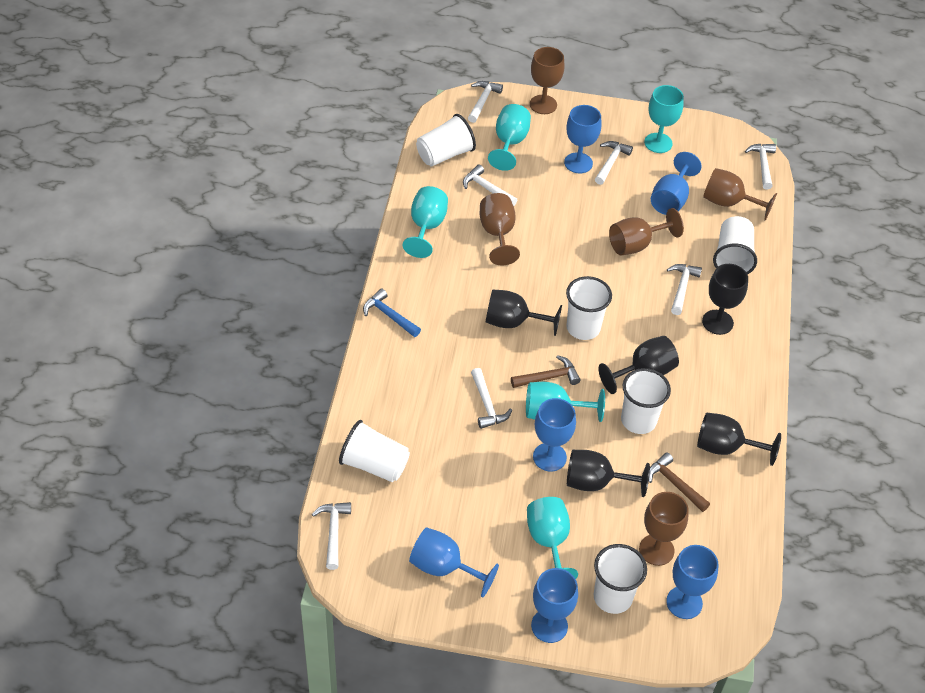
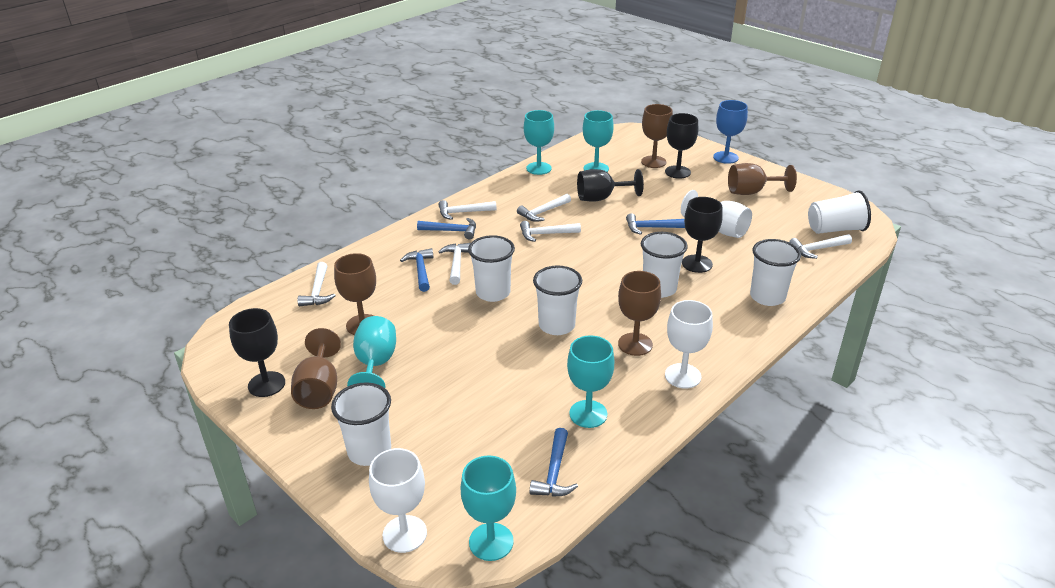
black goblet: 5 -> 4
blue goblet: 6 -> 1
blue hammer: 1 -> 4
brown hammer: 2 -> 0
white goblet: 0 -> 3
white hammer: 7 -> 6

